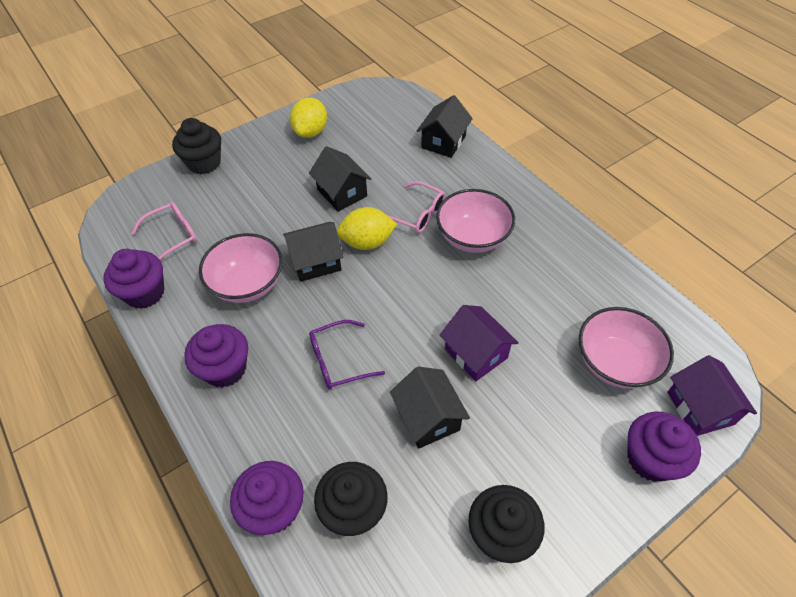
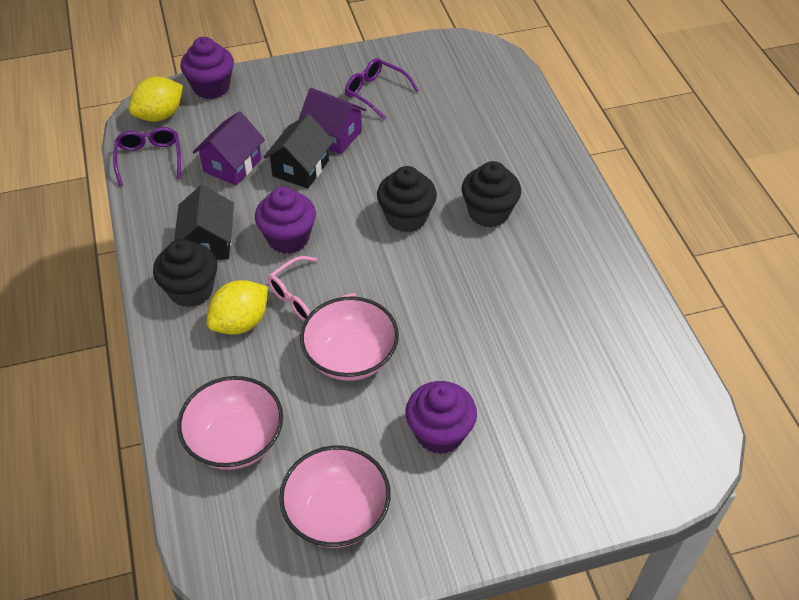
black house: 4 -> 2
pink glasses: 2 -> 1
purple cupcake: 4 -> 3
purple glasses: 1 -> 2

